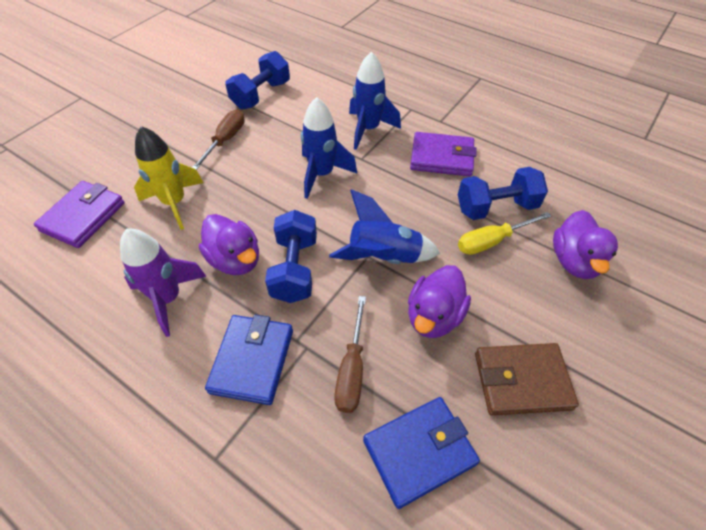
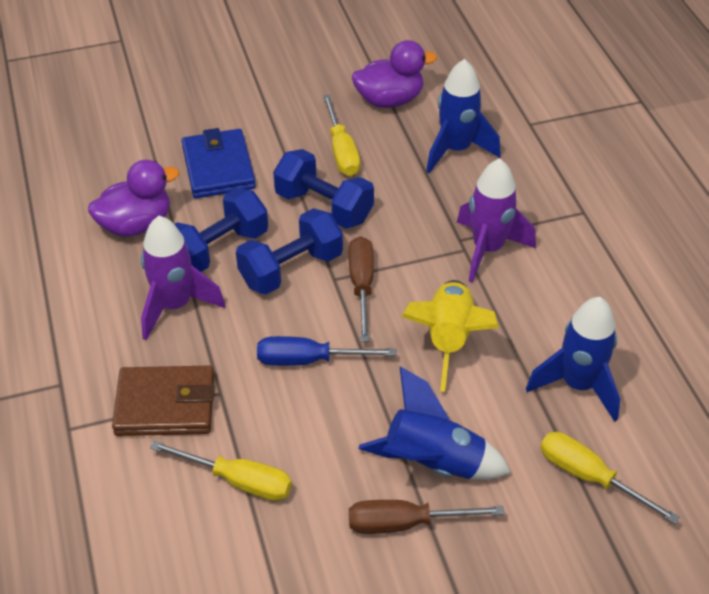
blue screwdriver: 0 -> 1
blue wallet: 2 -> 1
purple duck: 3 -> 2
purple rocket: 1 -> 2
purple wallet: 2 -> 0
yellow screwdriver: 1 -> 3

